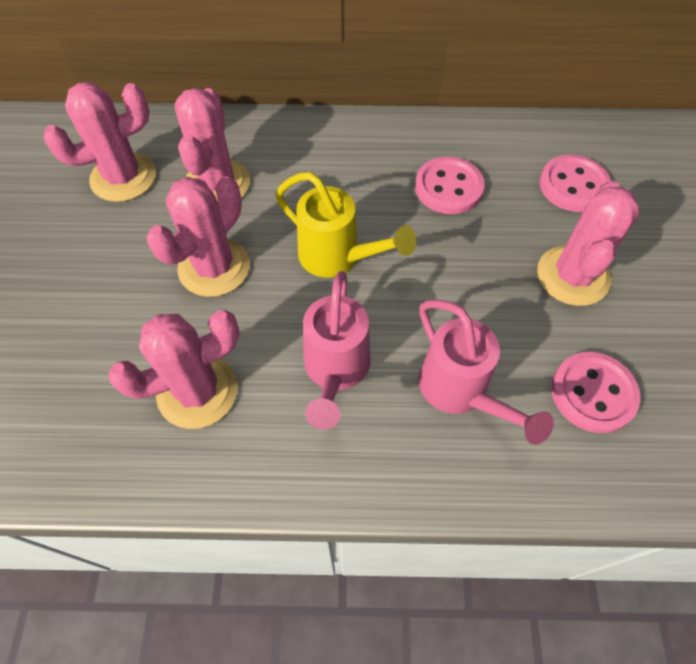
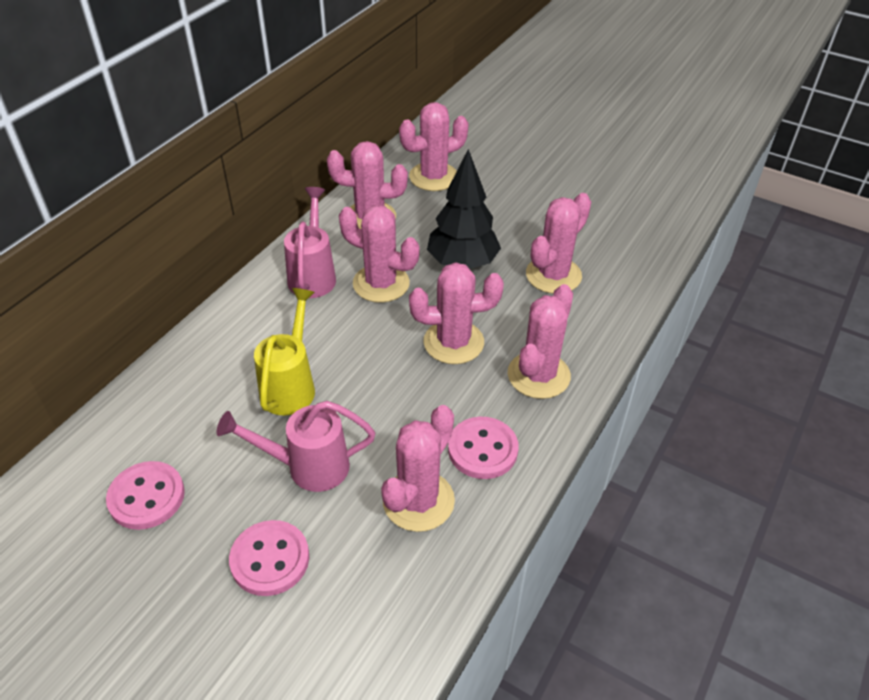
black tree: 0 -> 1
pink cactus: 5 -> 7

